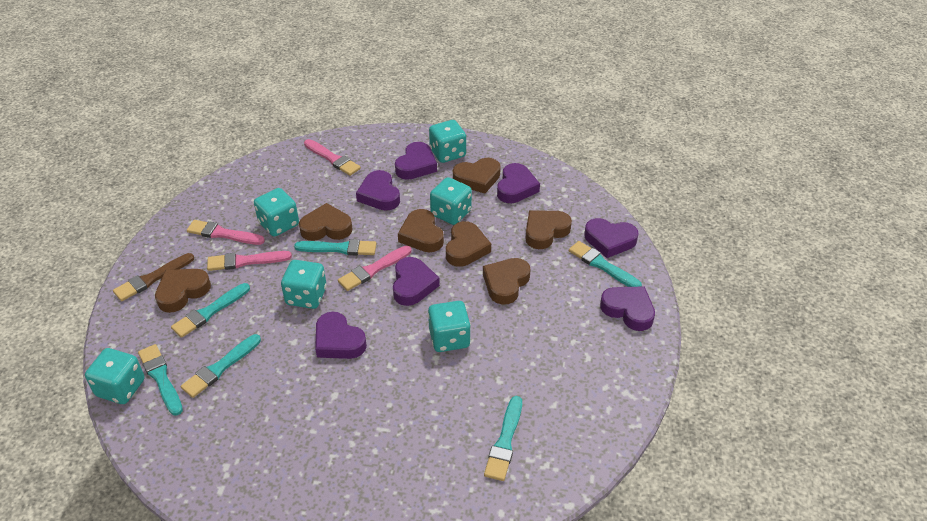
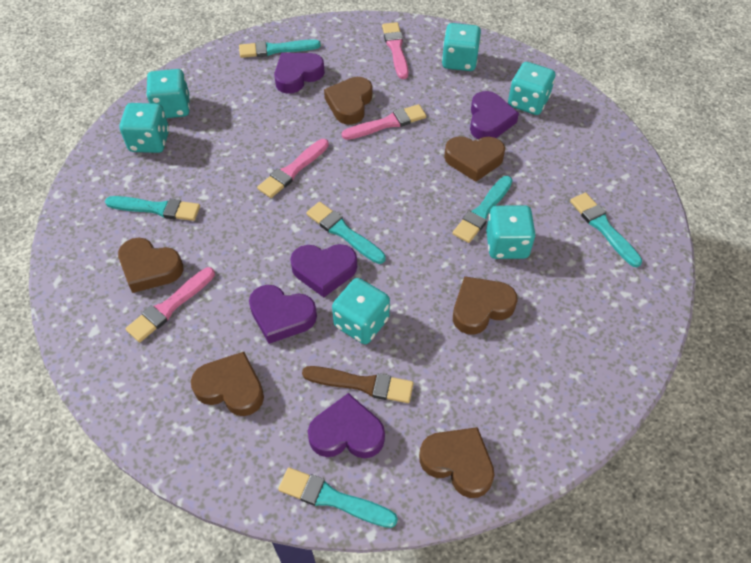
brown heart: 7 -> 6
purple heart: 7 -> 5

